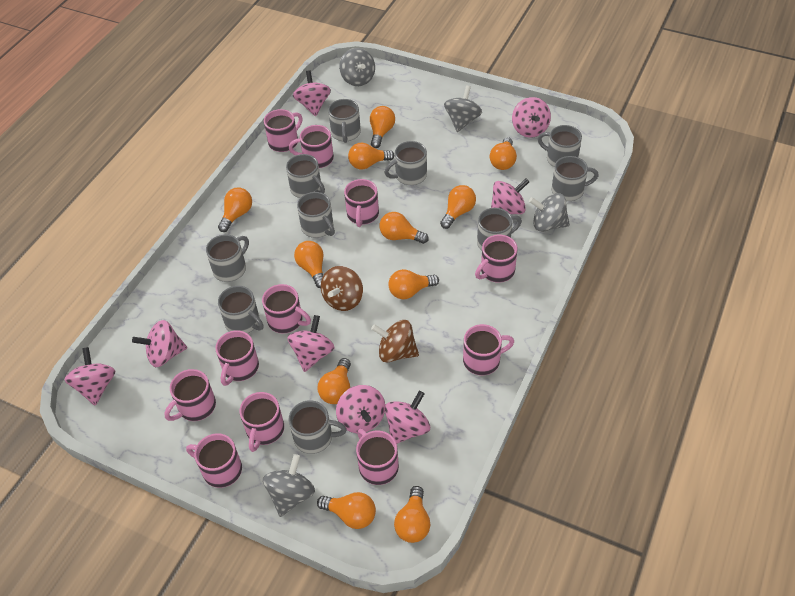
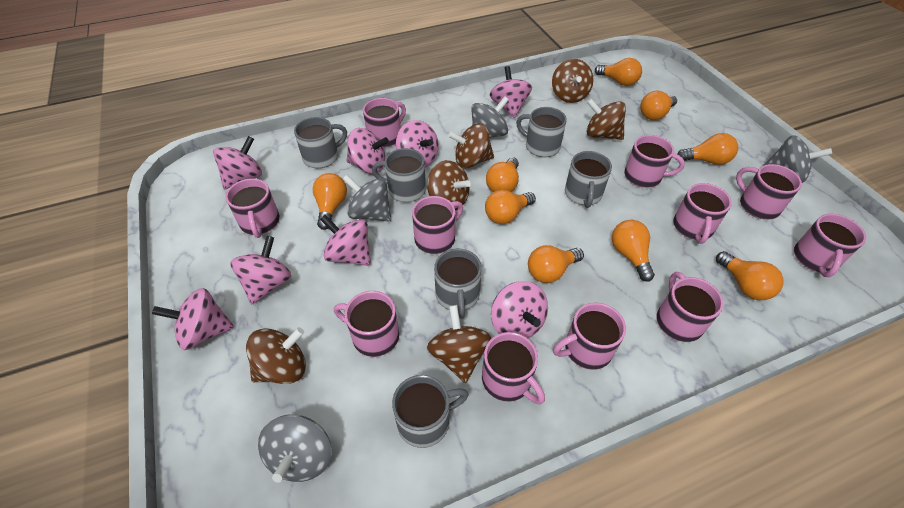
brown spinning top: 2 -> 6
grey mug: 10 -> 6
orange light bulb: 11 -> 9

